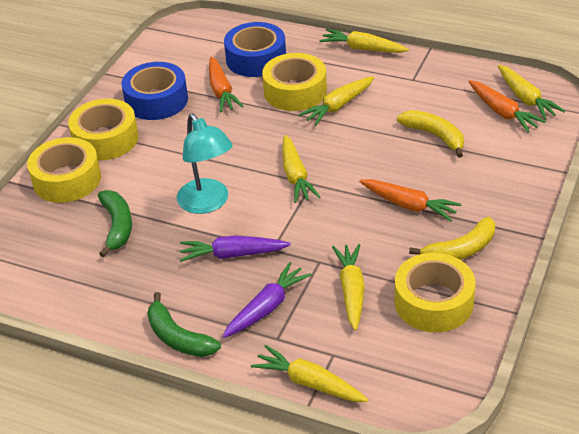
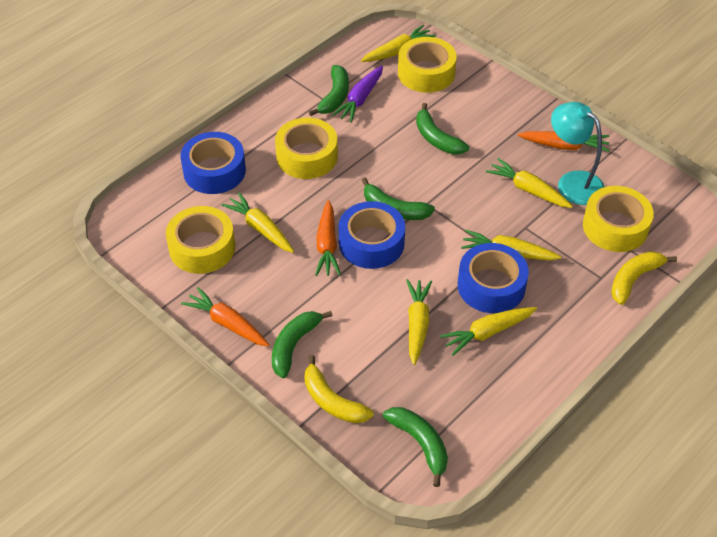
blue tape: 2 -> 3
green banana: 2 -> 5
purple carrot: 2 -> 1

